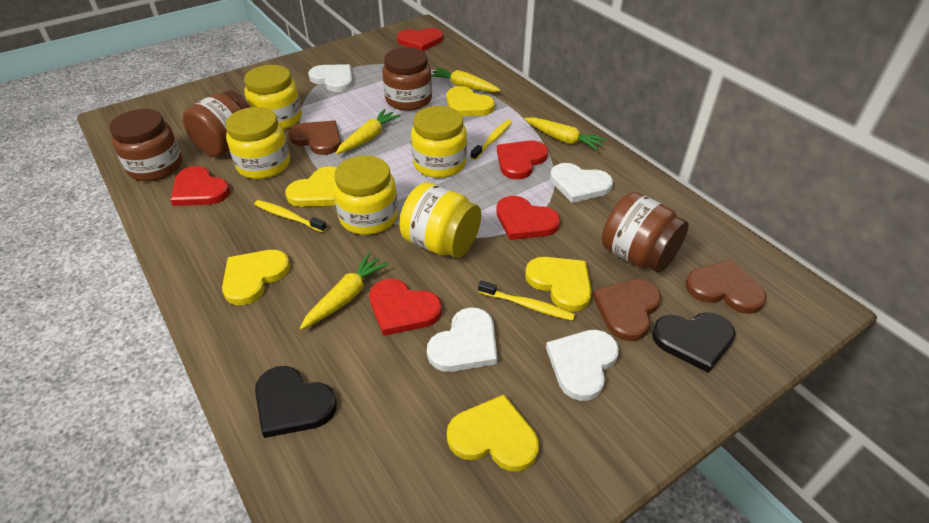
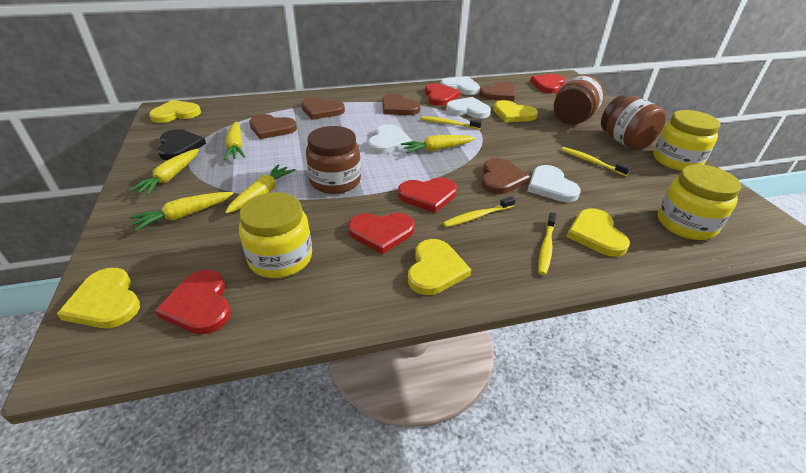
black heart: 2 -> 1
brown heart: 3 -> 5
brown jar: 4 -> 3
yellow carrot: 4 -> 5
yellow jar: 5 -> 3
yellow toothbrush: 3 -> 4

